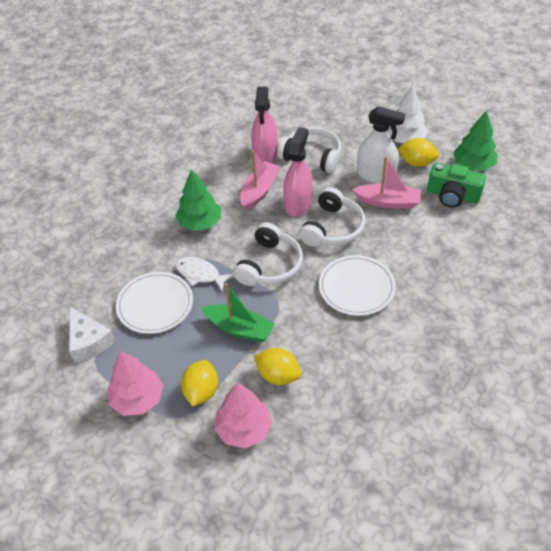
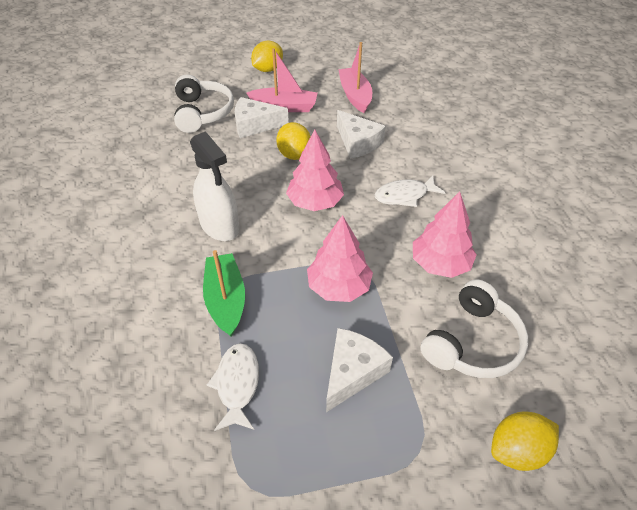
green camera: 1 -> 0
green tree: 2 -> 0
pink spray bottle: 2 -> 0
pink tree: 2 -> 3
white cheese: 1 -> 3
white fish: 1 -> 2
white headphones: 3 -> 2
white plate: 2 -> 0
white tree: 1 -> 0

